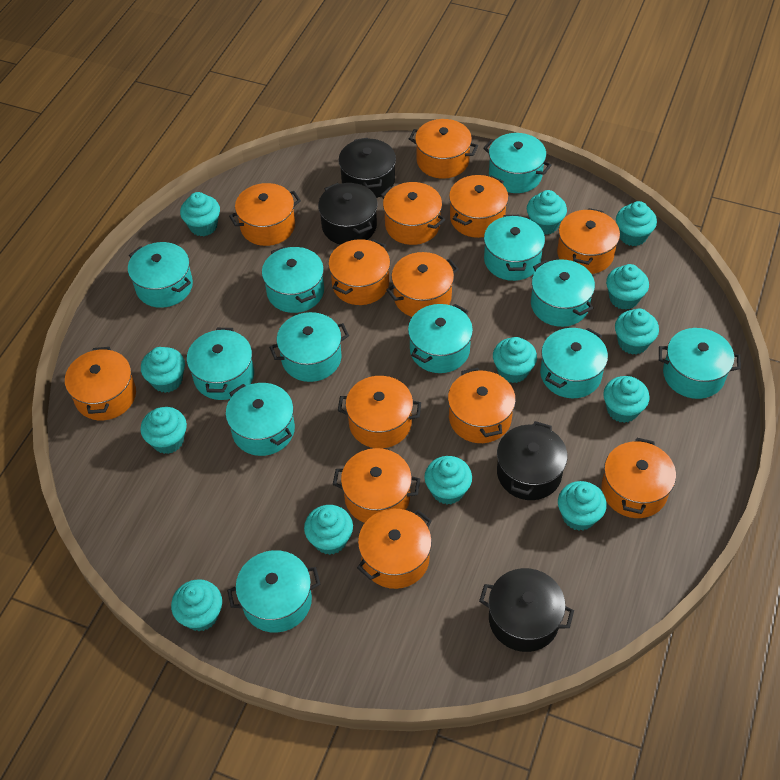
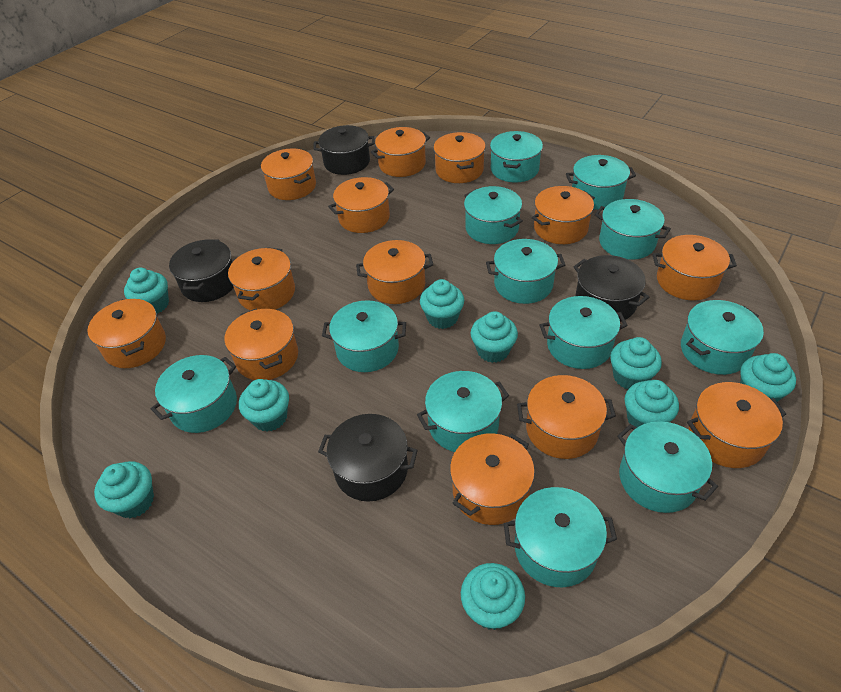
turquoise cupcake: 13 -> 9

